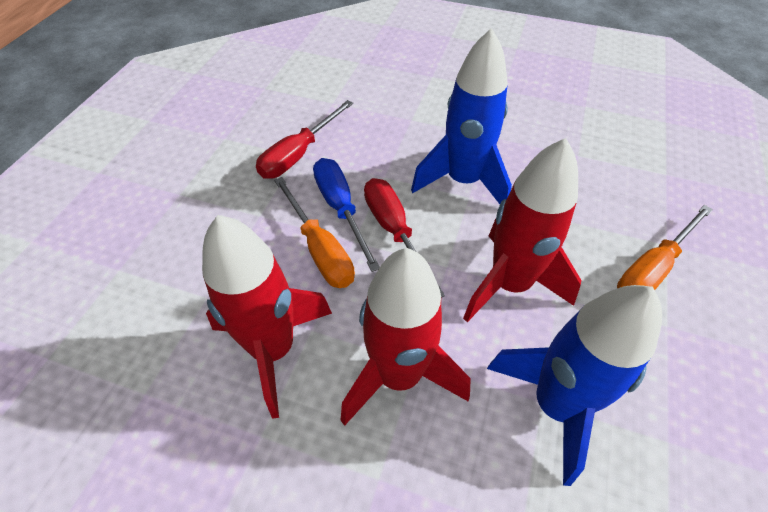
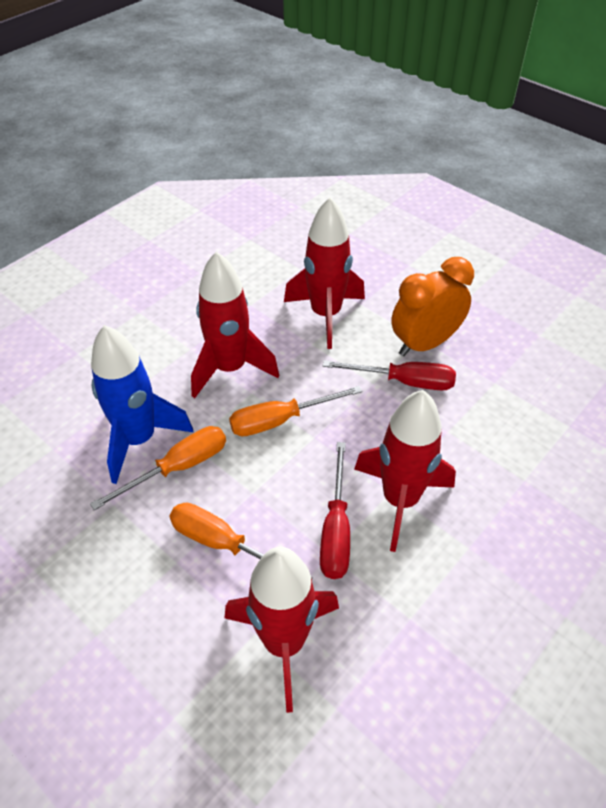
blue rocket: 2 -> 1
blue screwdriver: 1 -> 0
orange clock: 0 -> 1
orange screwdriver: 2 -> 3
red rocket: 3 -> 4

